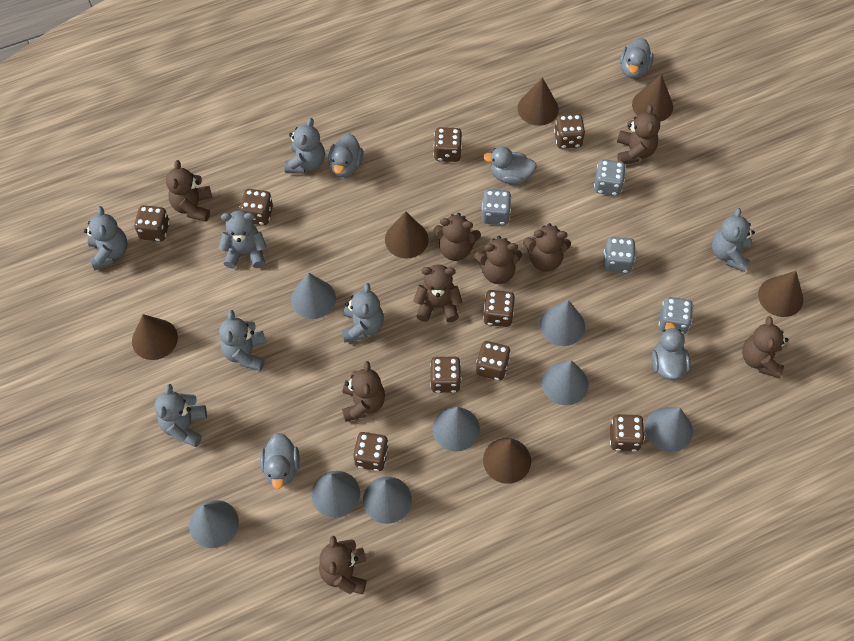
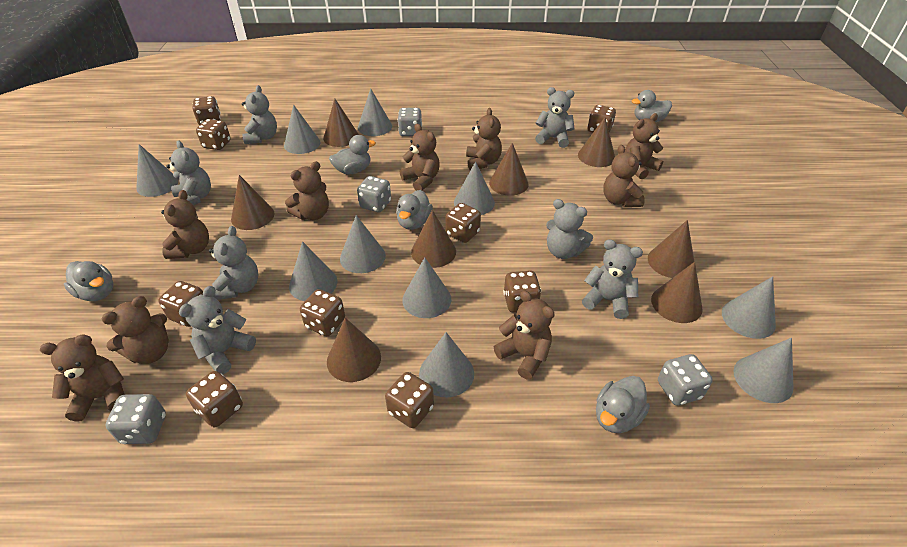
brown cone: 6 -> 8
grey cone: 8 -> 10

